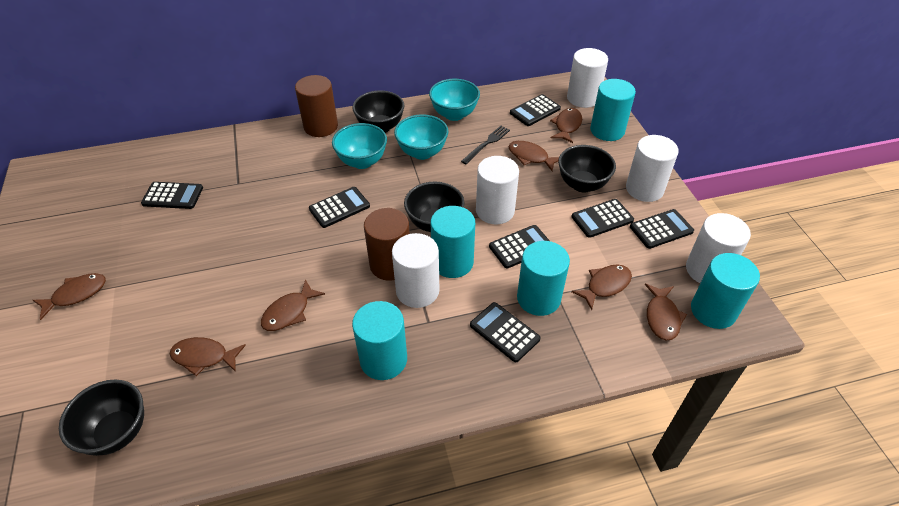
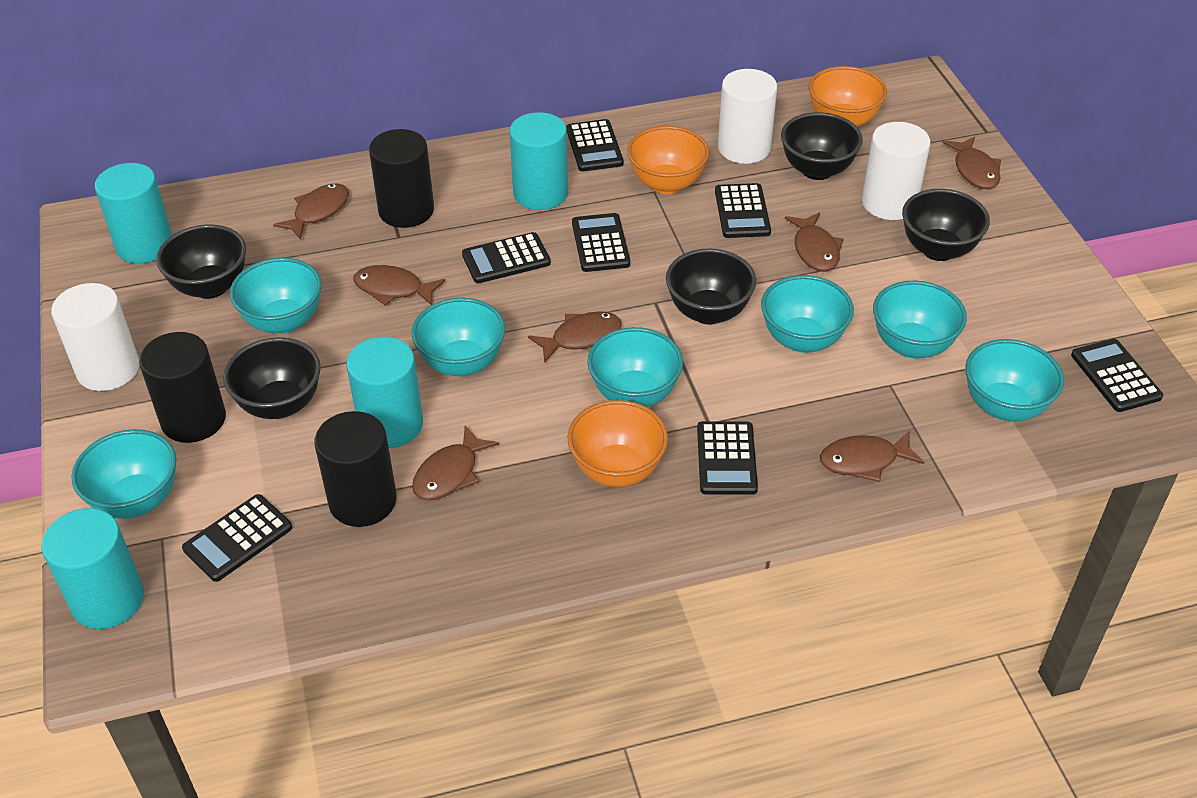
black bowl: 4 -> 5
black cylinder: 0 -> 3
black fork: 1 -> 0
brown cylinder: 2 -> 0
orange bowl: 0 -> 3
turquoise bowl: 3 -> 7
turquoise cylinder: 5 -> 4
white cylinder: 5 -> 3

